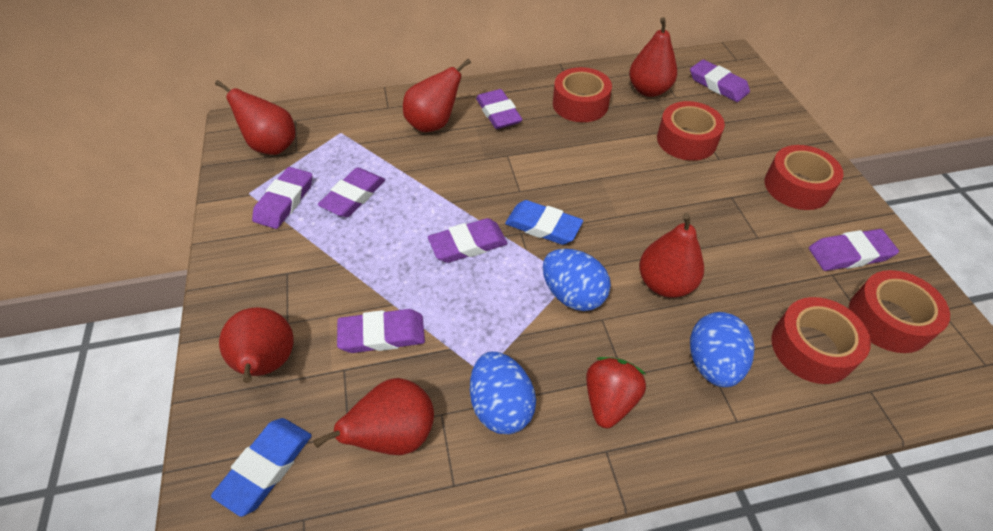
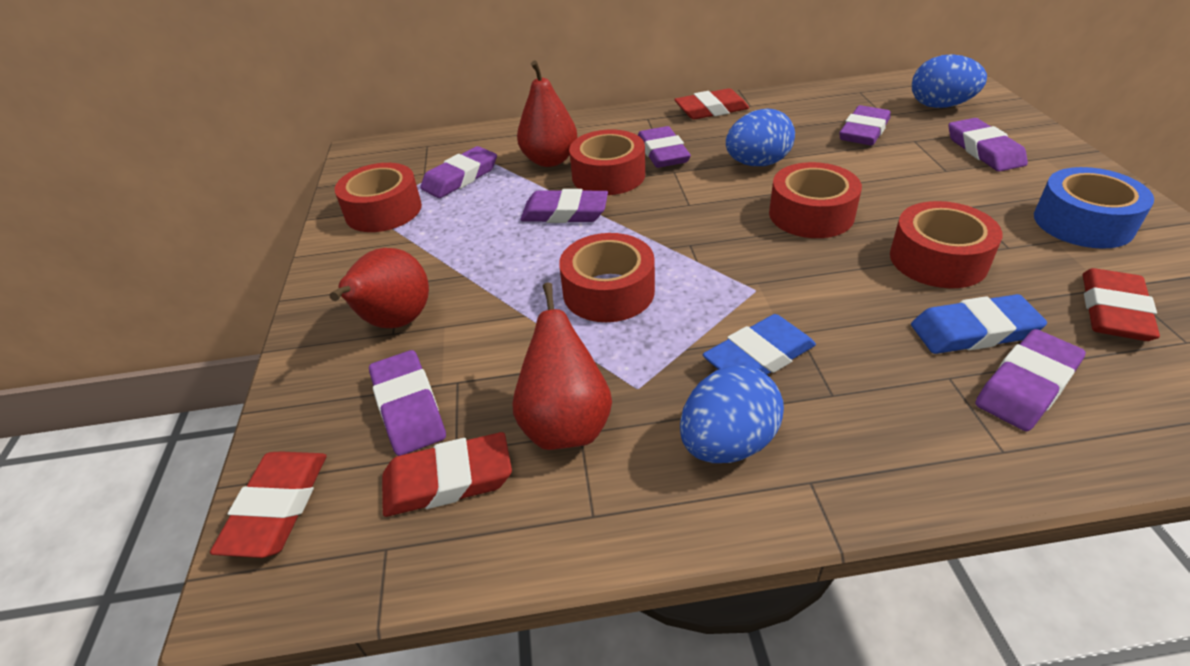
blue tape: 0 -> 1
red eraser: 0 -> 4
red pear: 6 -> 3
red strawberry: 1 -> 0

